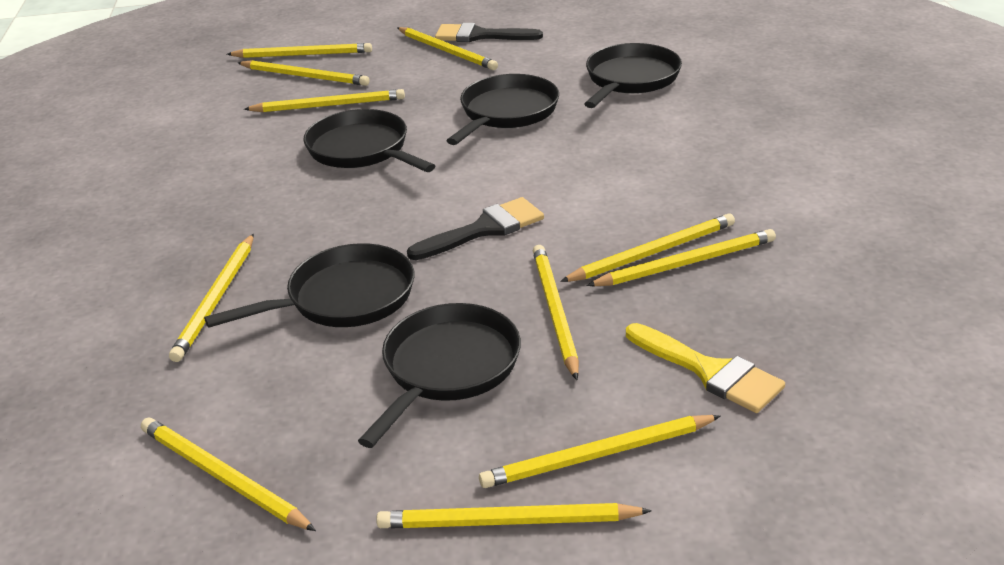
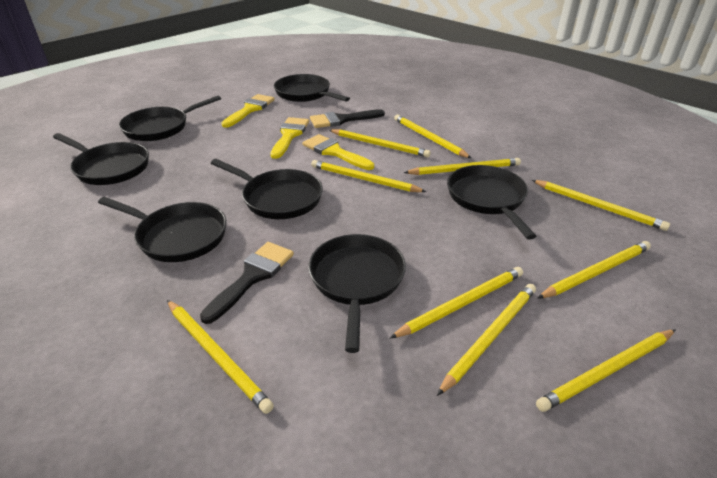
black pan: 5 -> 7
yellow brush: 1 -> 3
yellow pencil: 11 -> 10

